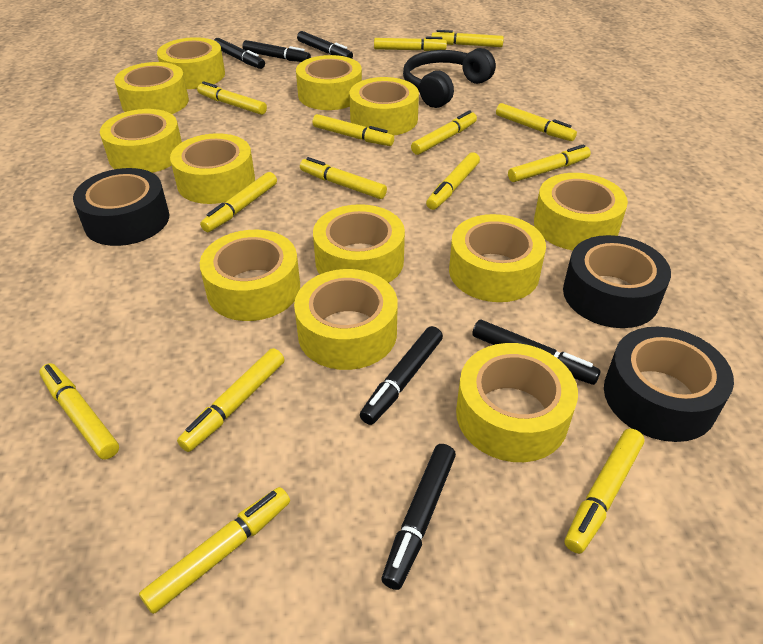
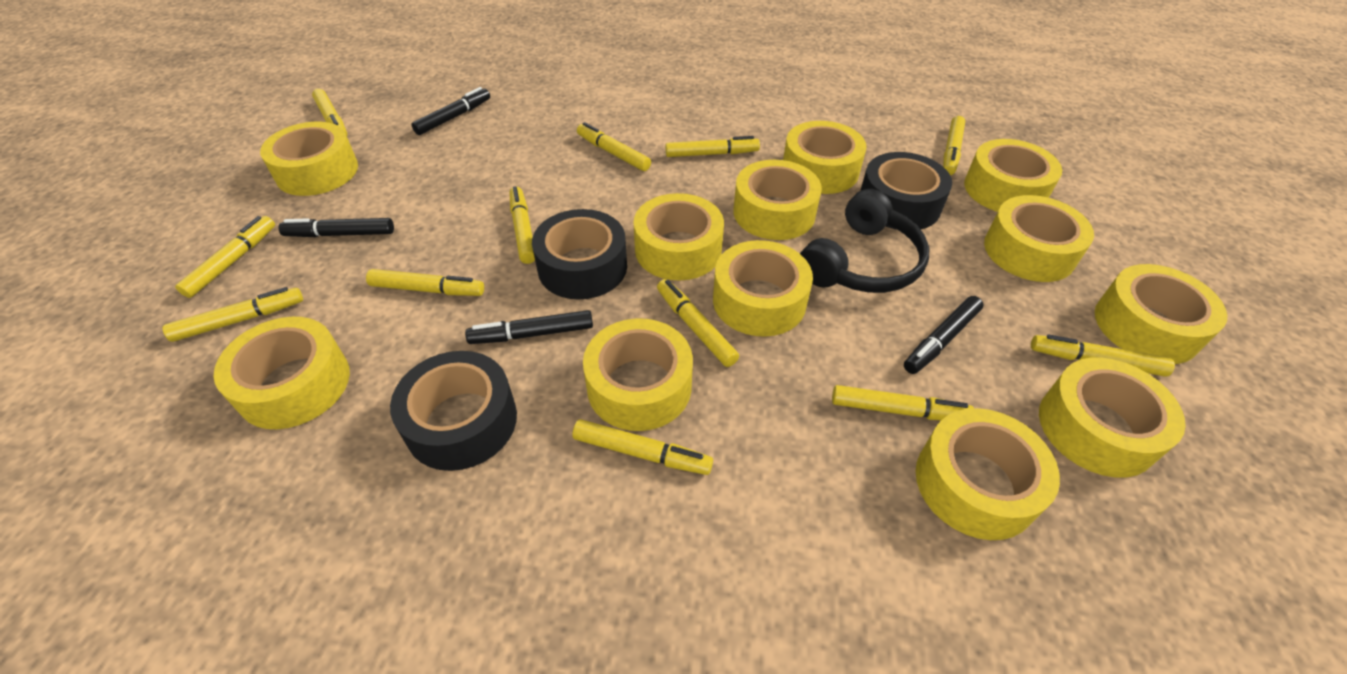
black marker: 6 -> 4
yellow marker: 14 -> 12

